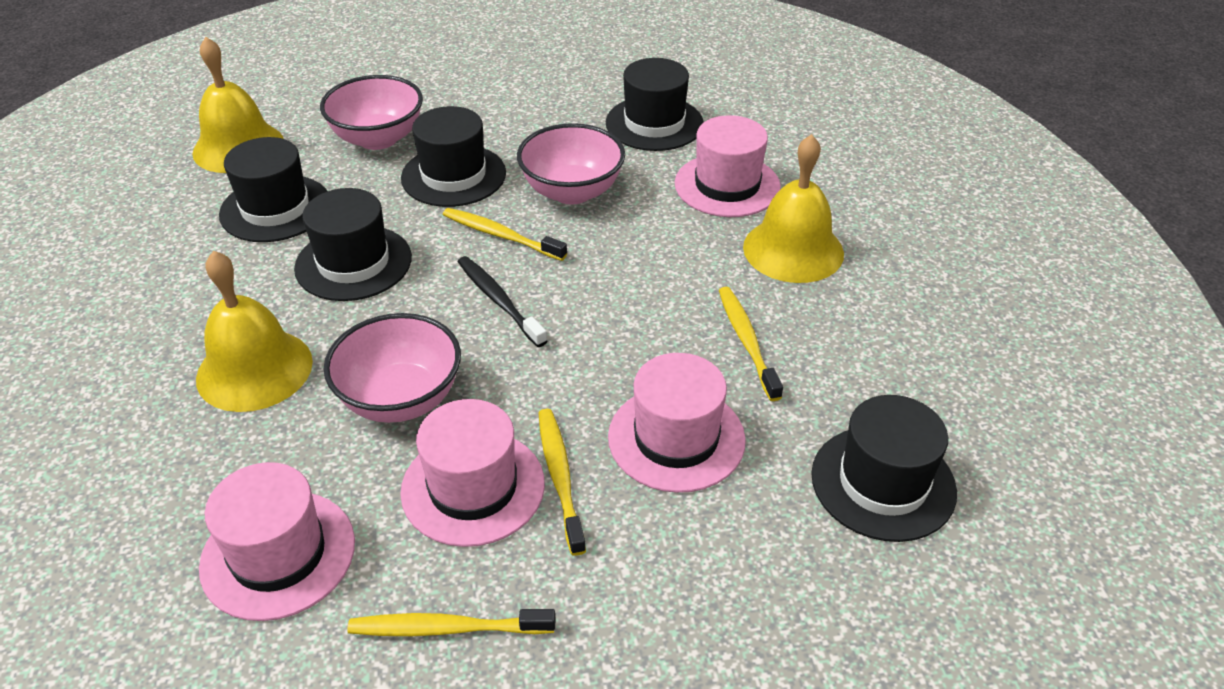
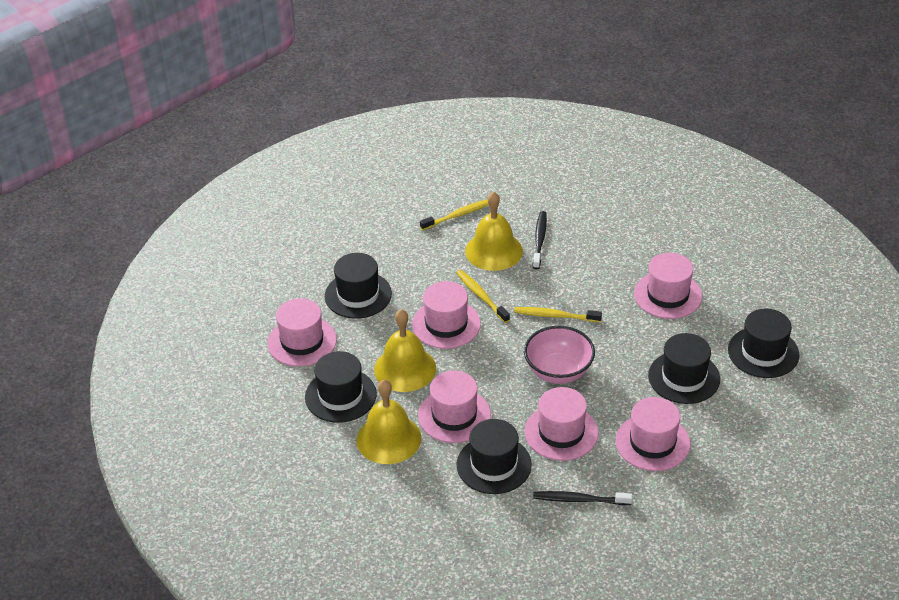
black toothbrush: 1 -> 2
pink bowl: 3 -> 1
pink hat: 4 -> 6
yellow toothbrush: 4 -> 3

